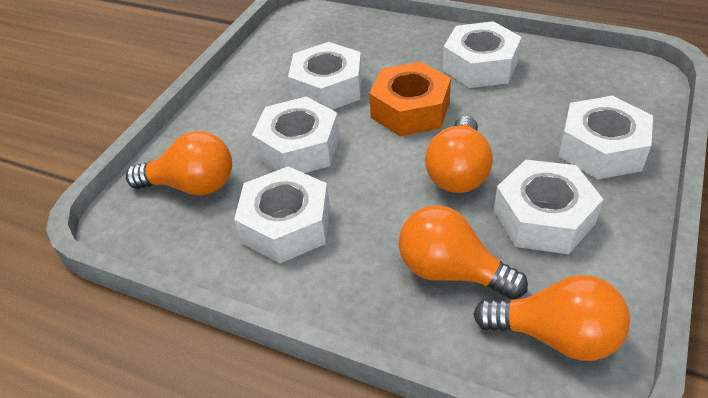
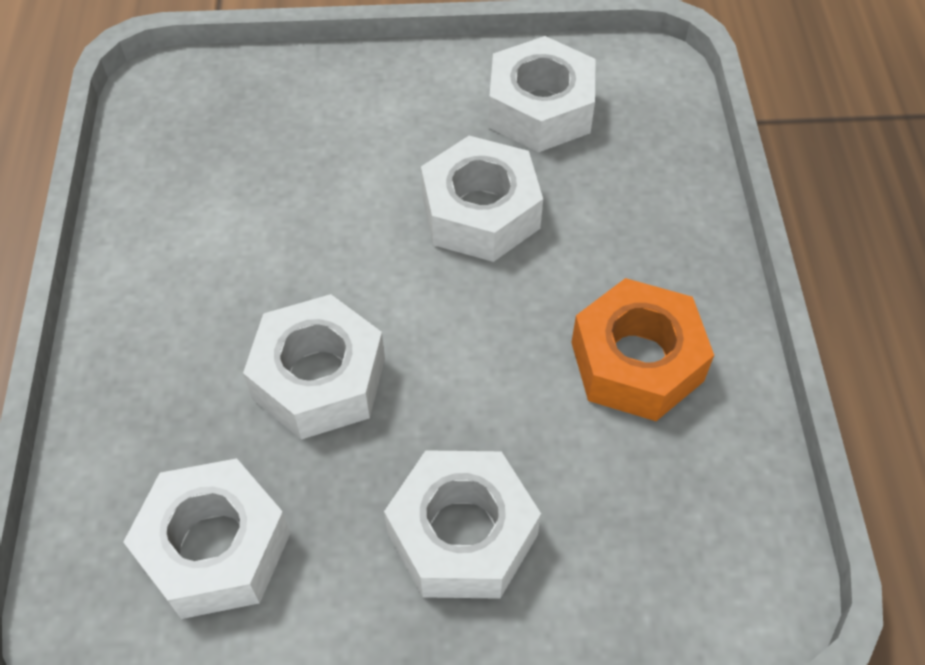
orange light bulb: 4 -> 0
white nut: 6 -> 5

